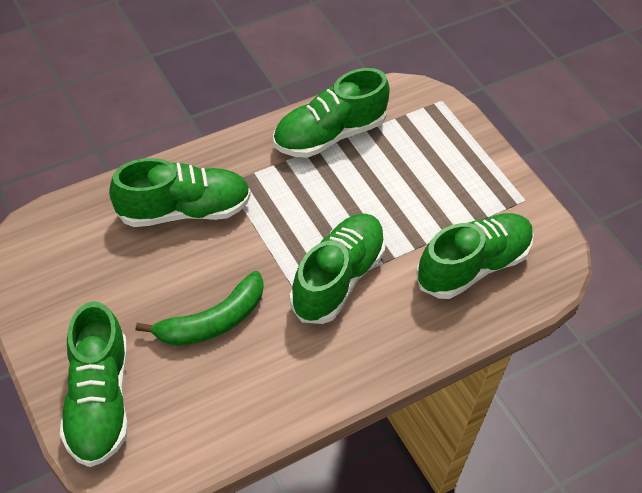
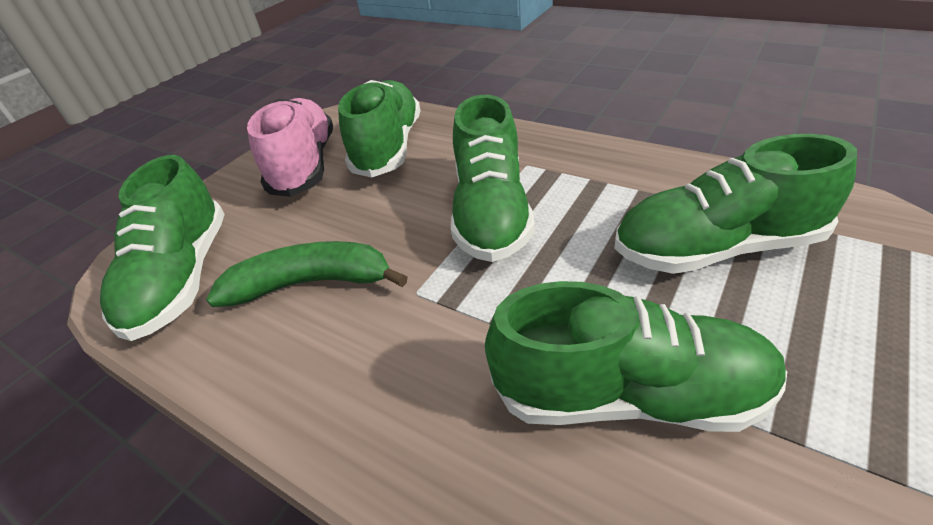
pink shoe: 0 -> 1

